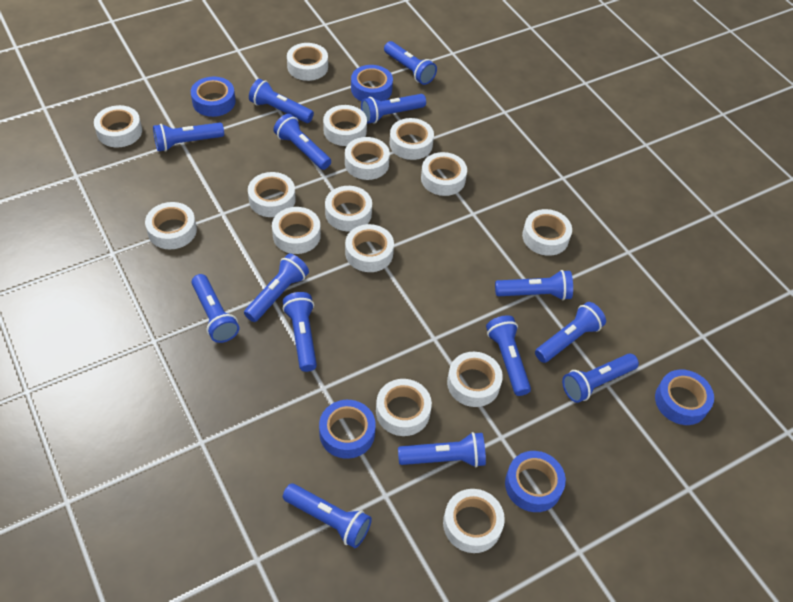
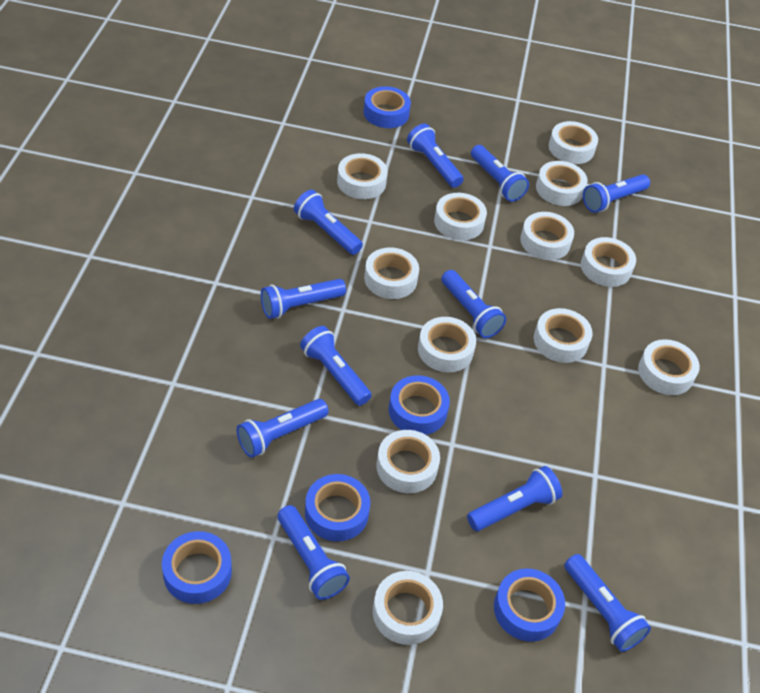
blue flashlight: 14 -> 11
white tape: 15 -> 12

